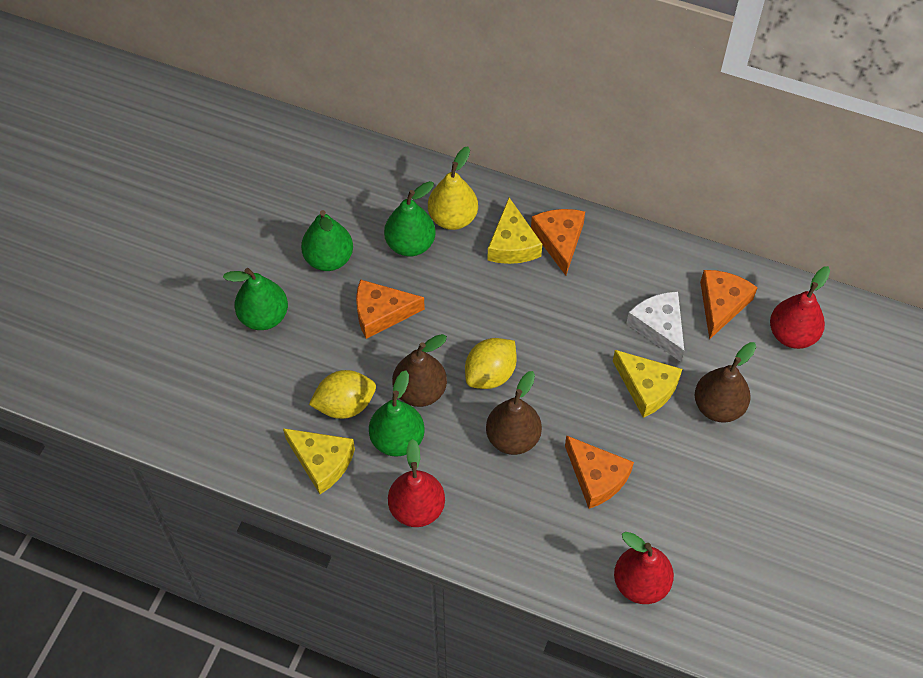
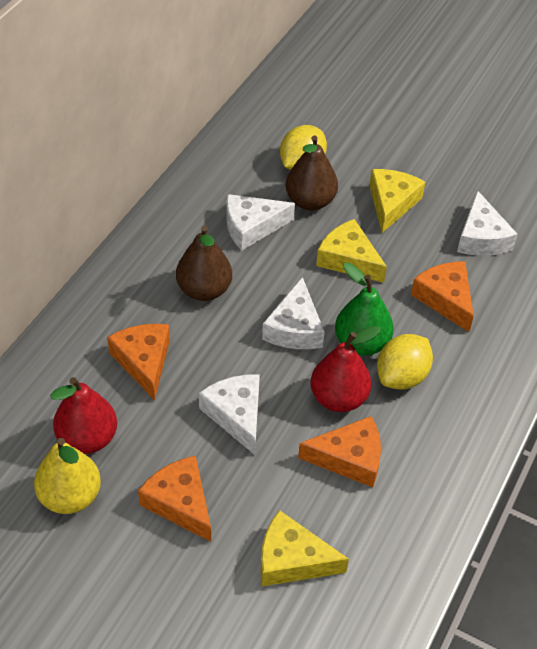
brown pear: 3 -> 2
green pear: 4 -> 1
red pear: 3 -> 2
white cheese: 1 -> 4

